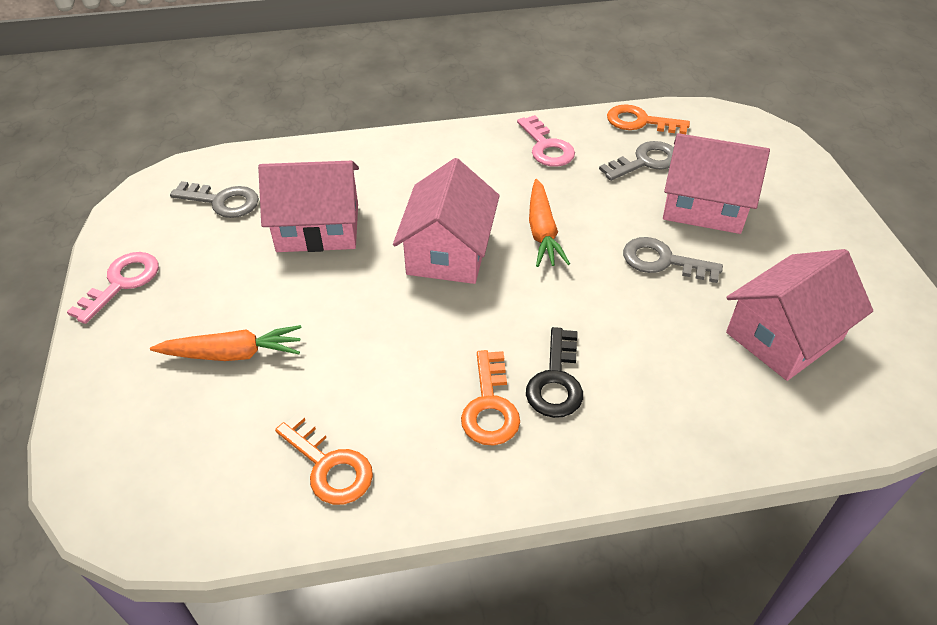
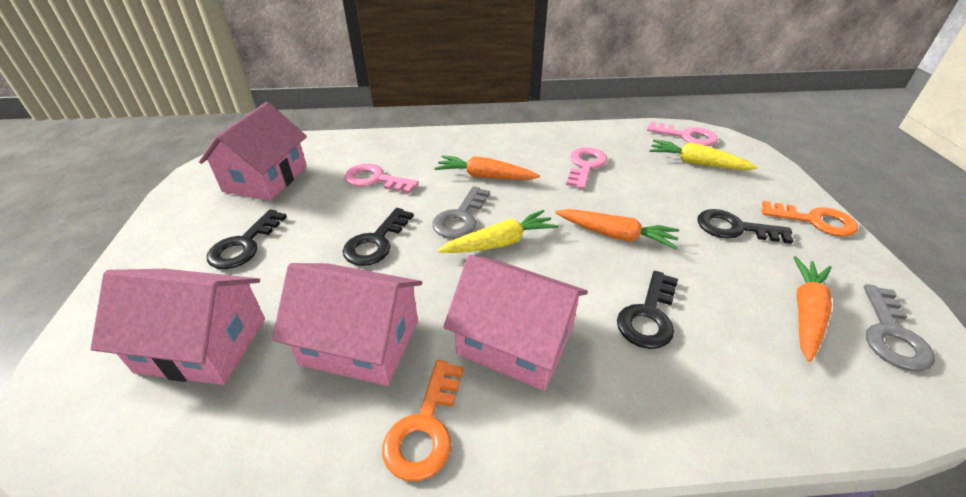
black key: 1 -> 4
grey key: 3 -> 2
orange carrot: 2 -> 3
orange key: 3 -> 2
pink key: 2 -> 3
yellow carrot: 0 -> 2

